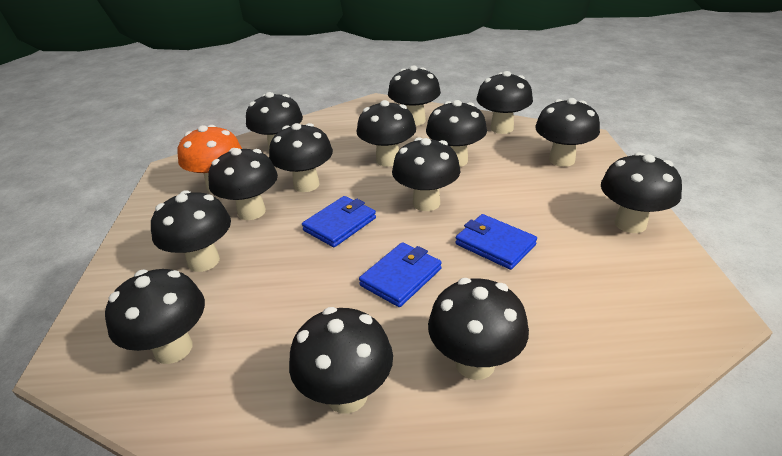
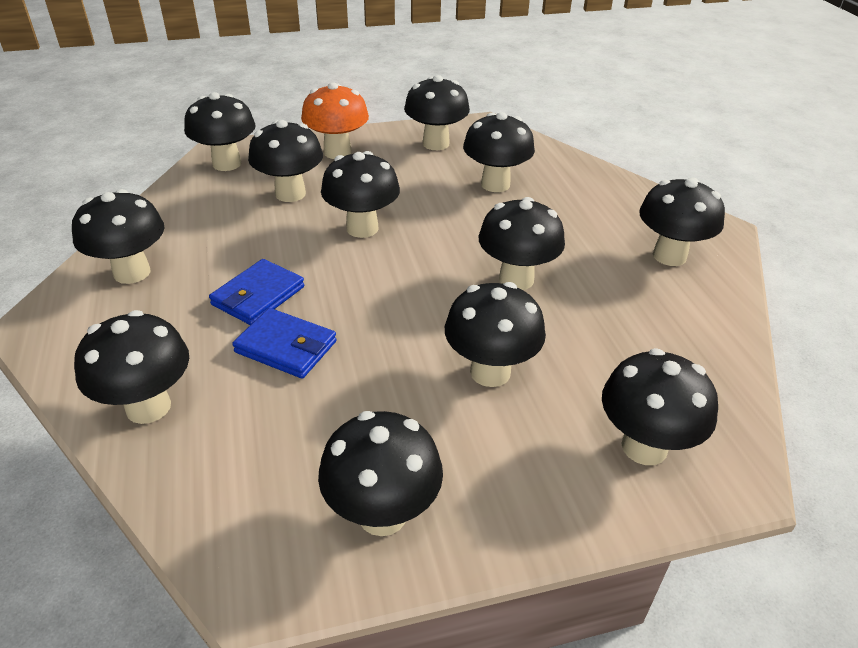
black mushroom: 14 -> 12
blue wallet: 3 -> 2

